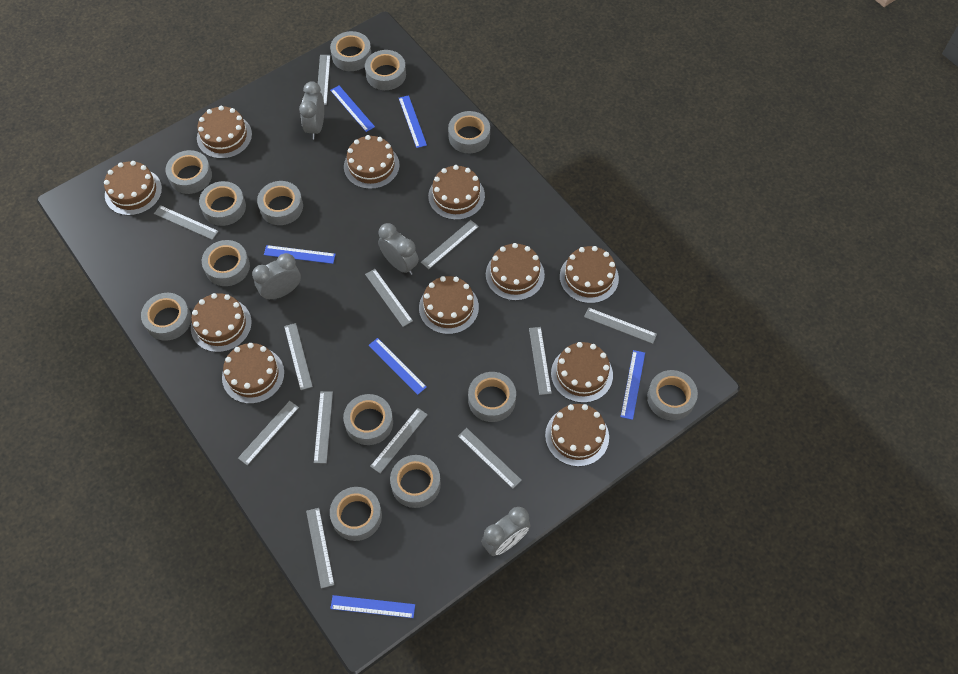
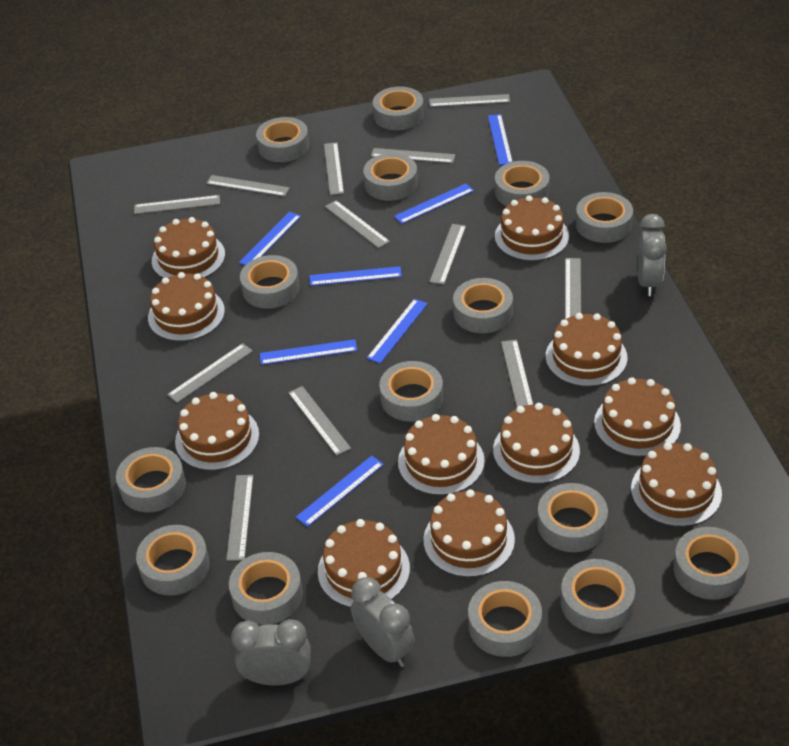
blue ruler: 6 -> 7
grey clock: 4 -> 3
grey tape: 13 -> 15

